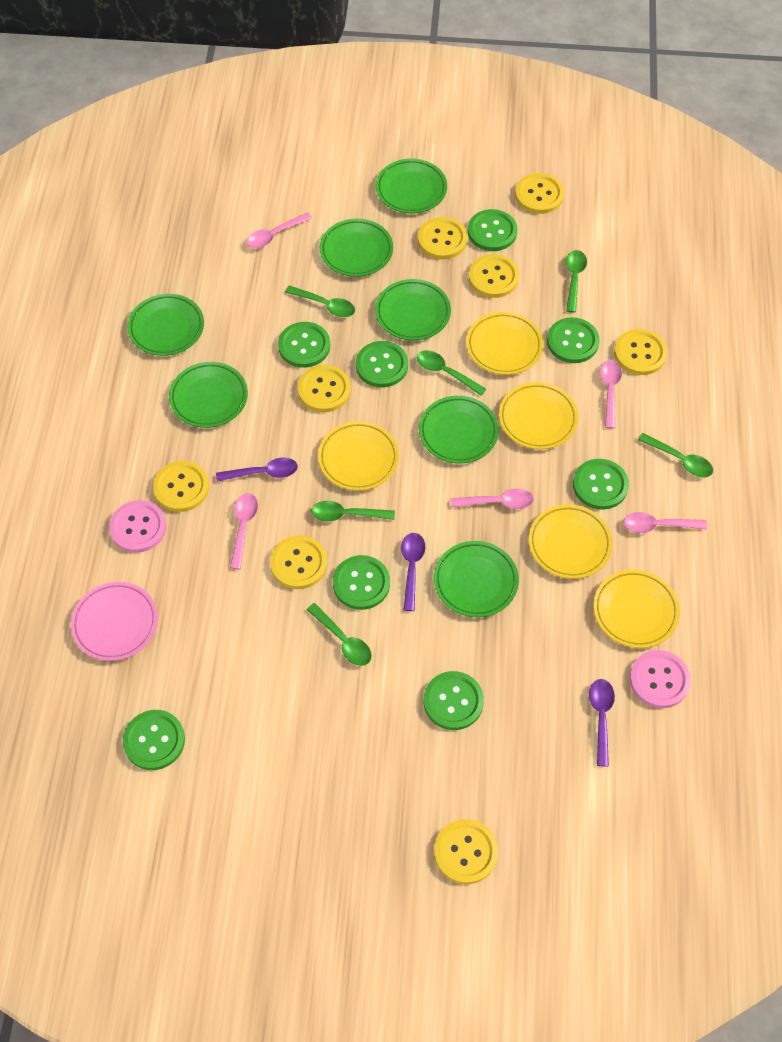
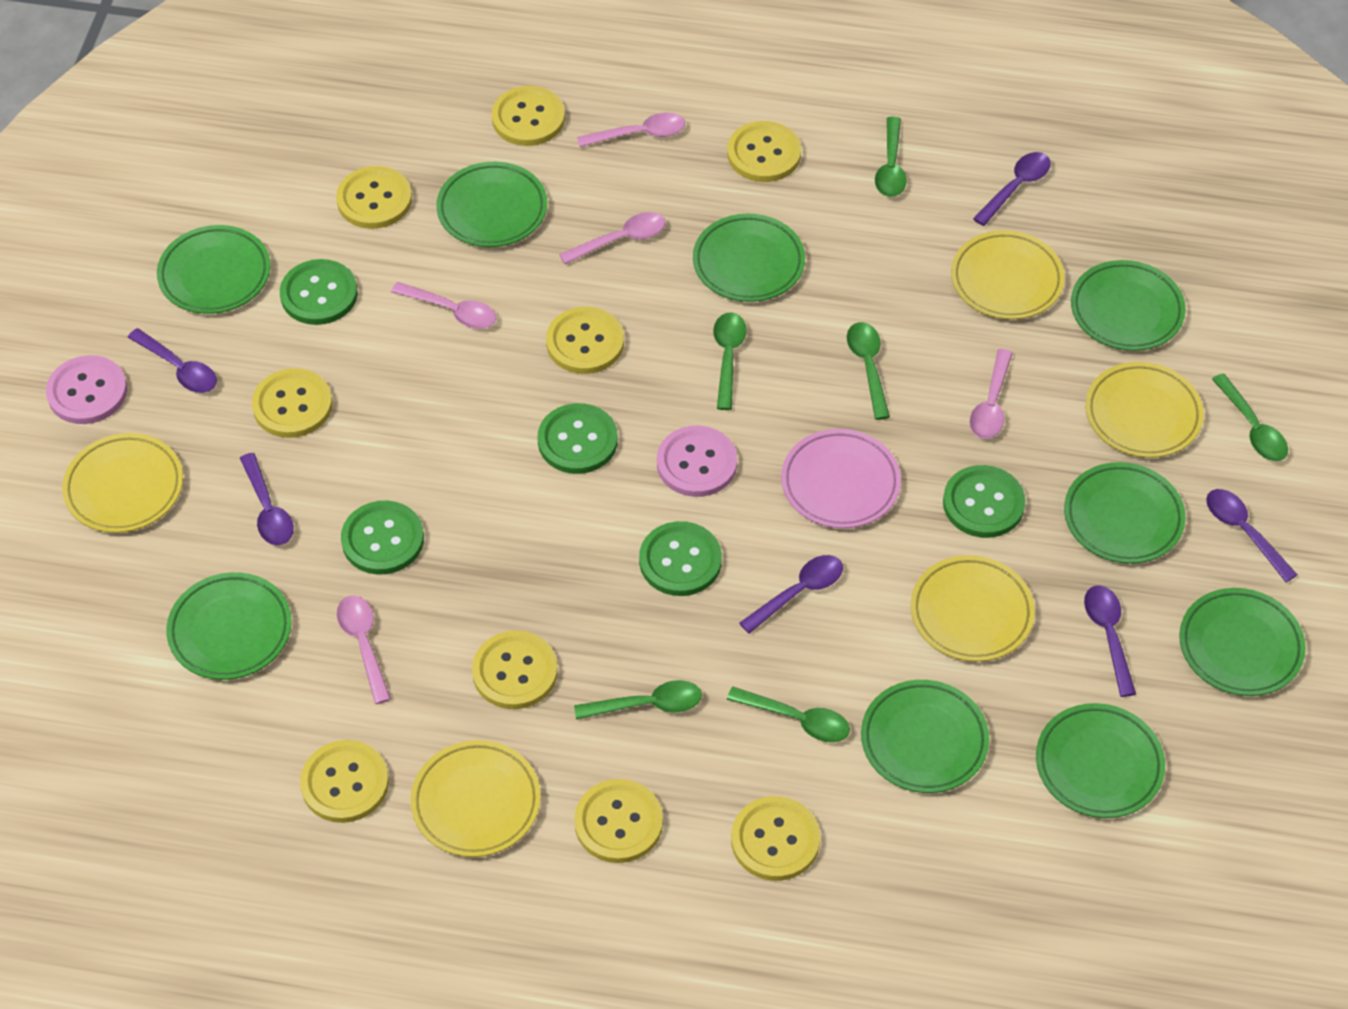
green button: 8 -> 5
green plate: 7 -> 9
purple spoon: 3 -> 6
yellow button: 8 -> 9

